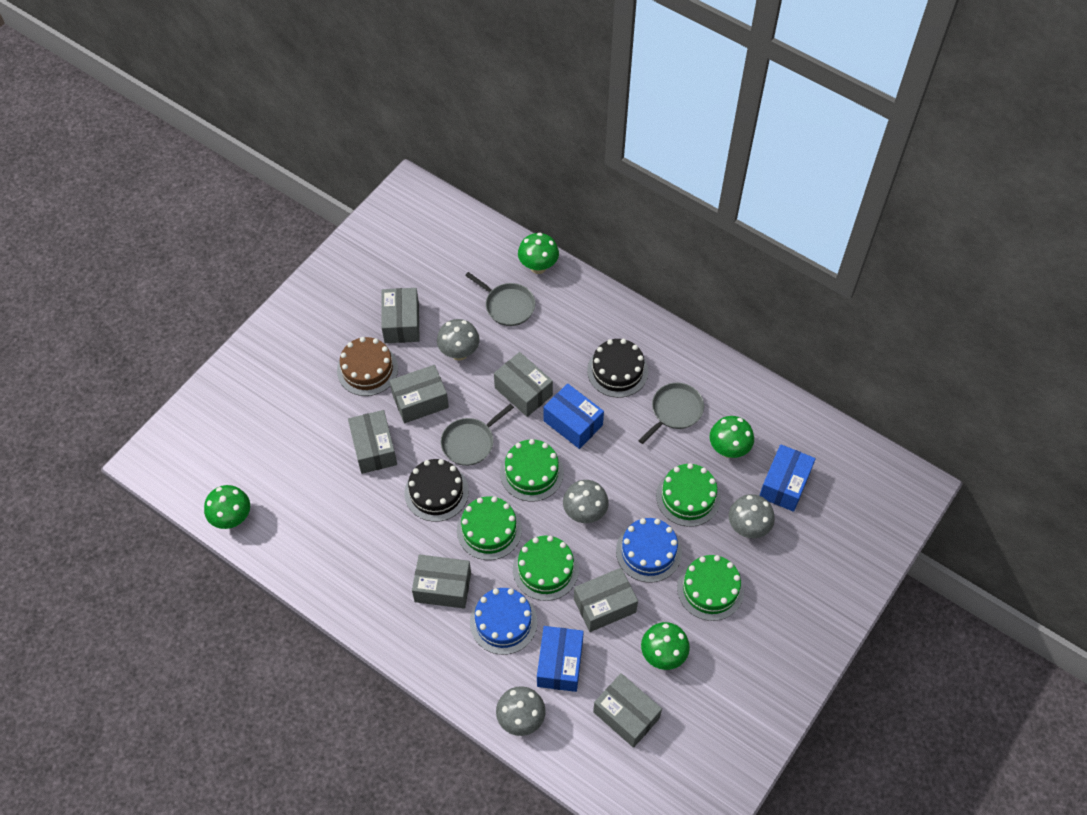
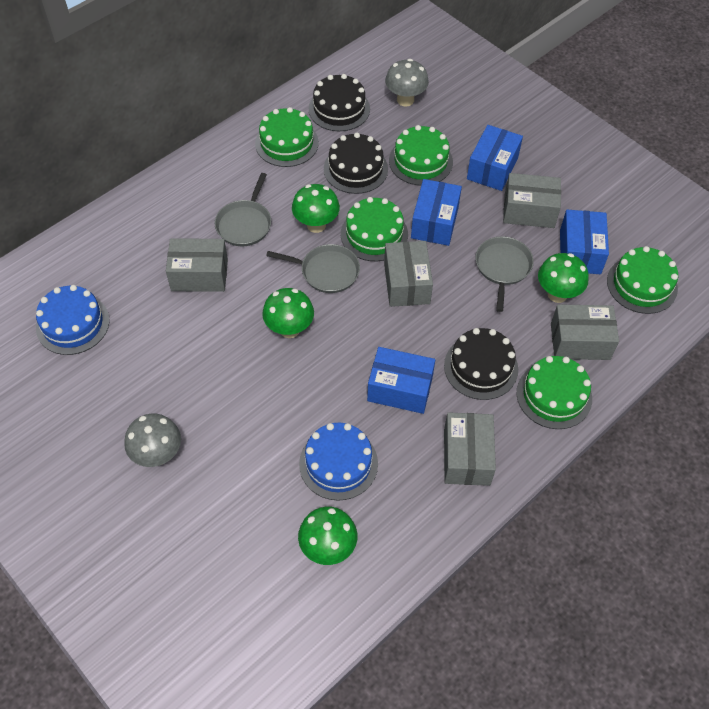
black cake: 2 -> 3
blue box: 3 -> 4
brown cake: 1 -> 0
grey box: 7 -> 5
grey mushroom: 4 -> 2

